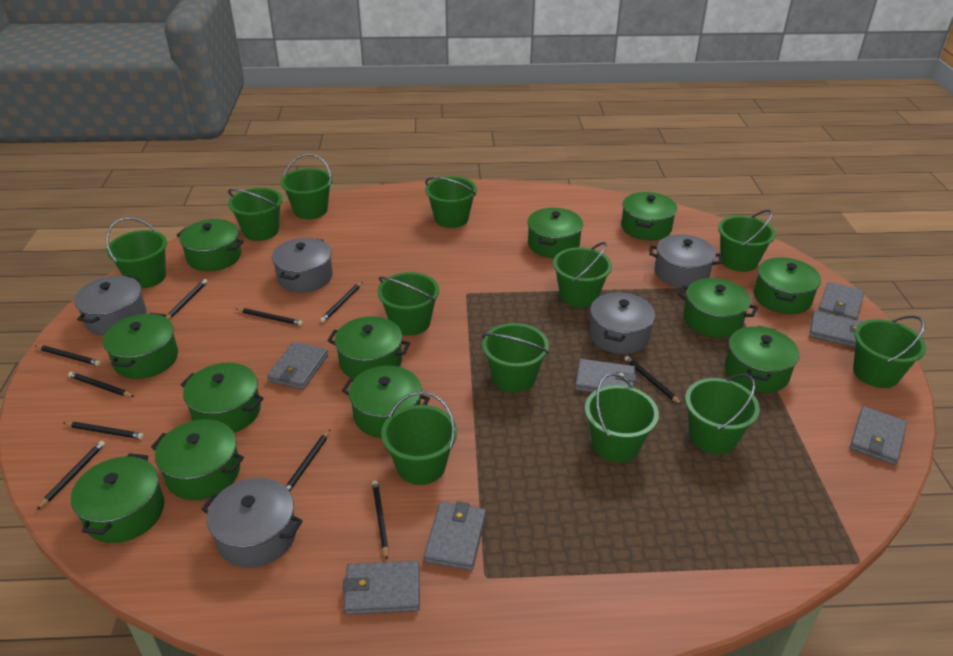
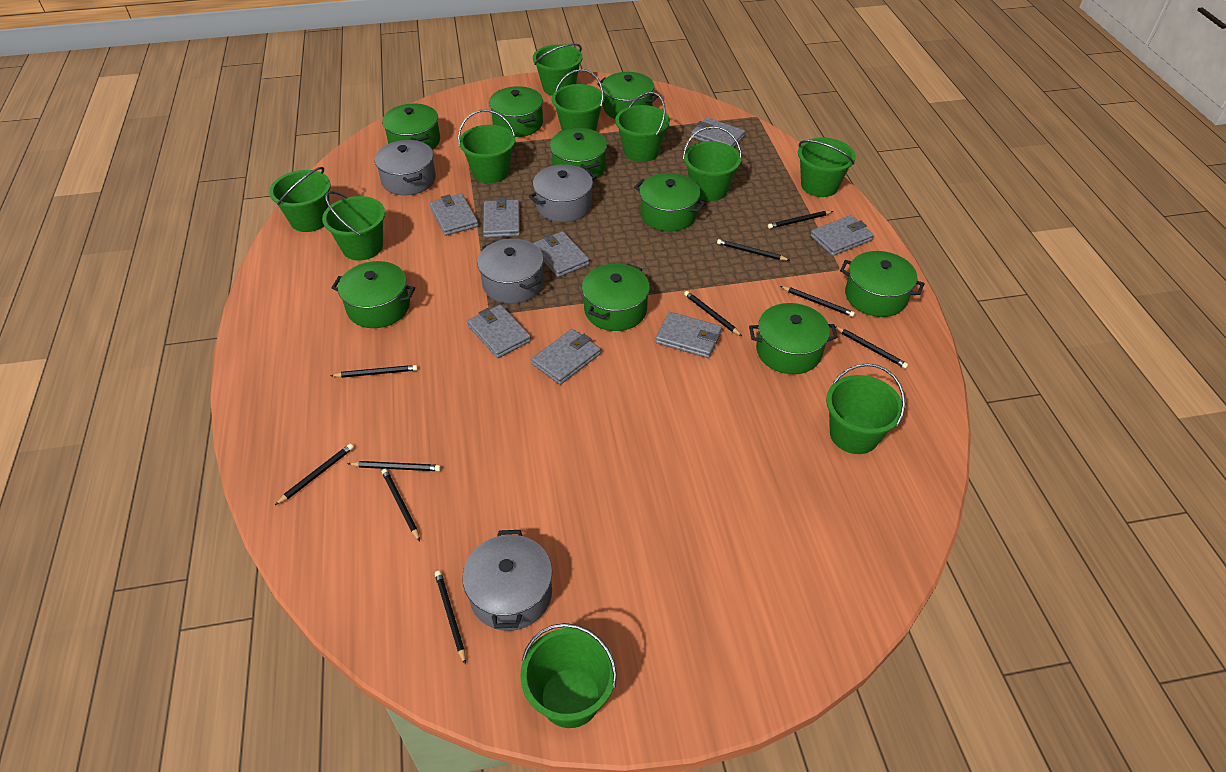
green bucket: 12 -> 10
green pot: 12 -> 9
grey pot: 5 -> 4
grey wallet: 7 -> 8

